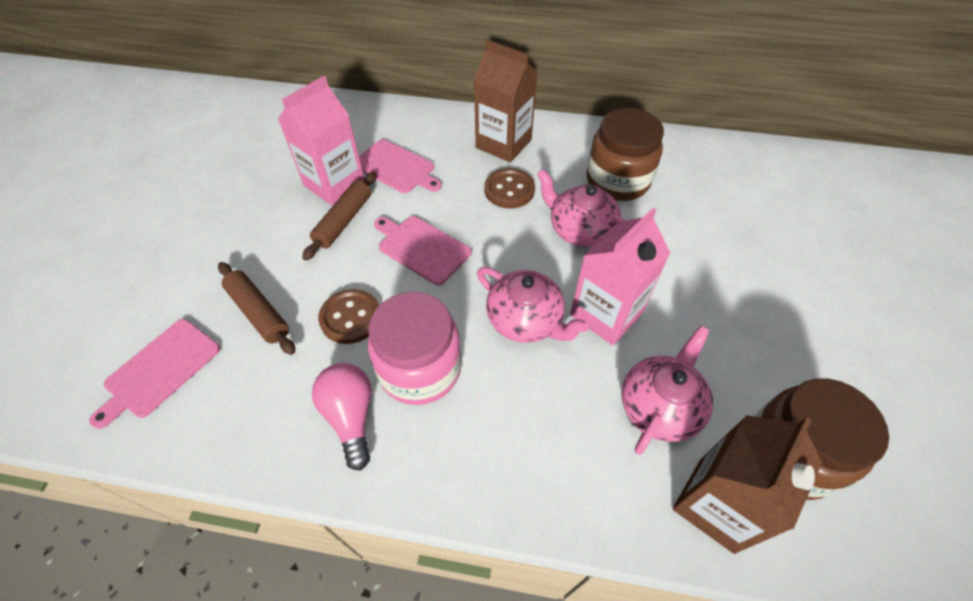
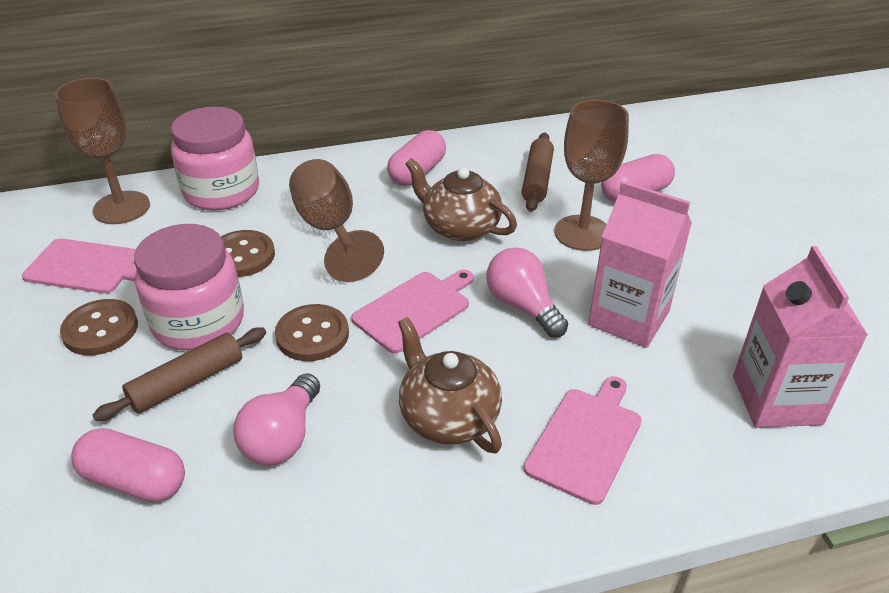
brown button: 2 -> 3
brown carton: 2 -> 0
brown goblet: 0 -> 3
brown jar: 2 -> 0
brown teapot: 0 -> 2
pink capsule: 0 -> 3
pink jar: 1 -> 2
pink light bulb: 1 -> 2
pink teapot: 3 -> 0

